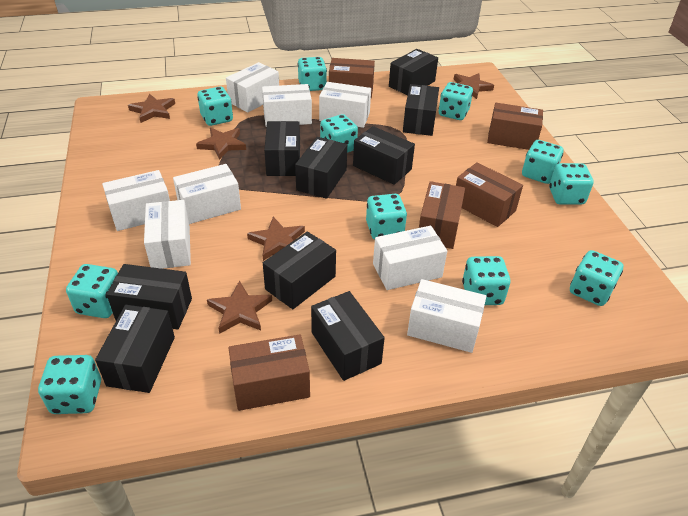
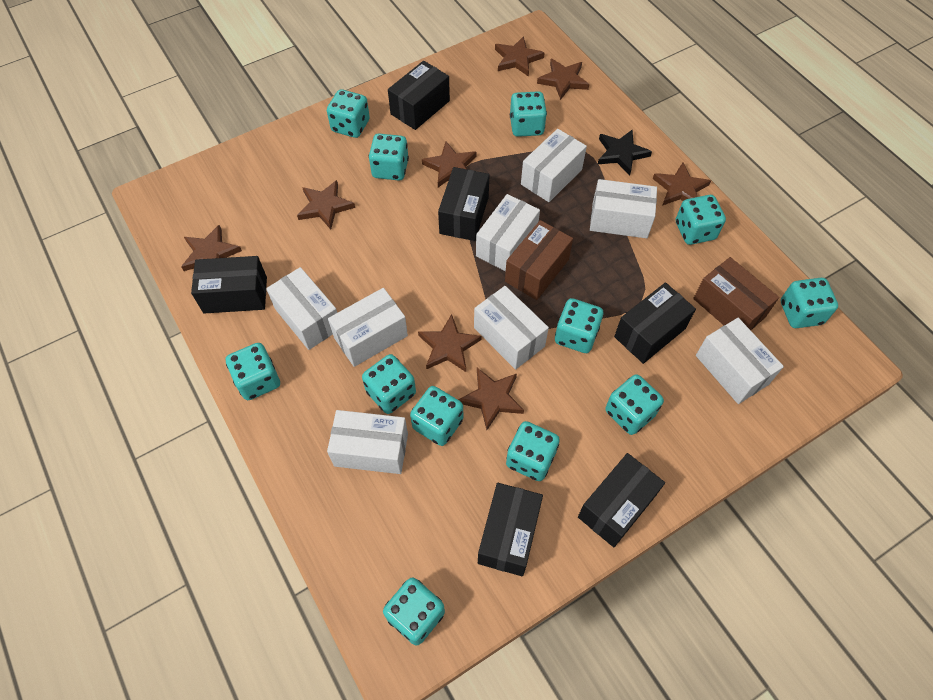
black box: 9 -> 6
black star: 0 -> 1
brown box: 5 -> 2
brown star: 5 -> 8
turquoise dice: 11 -> 12

